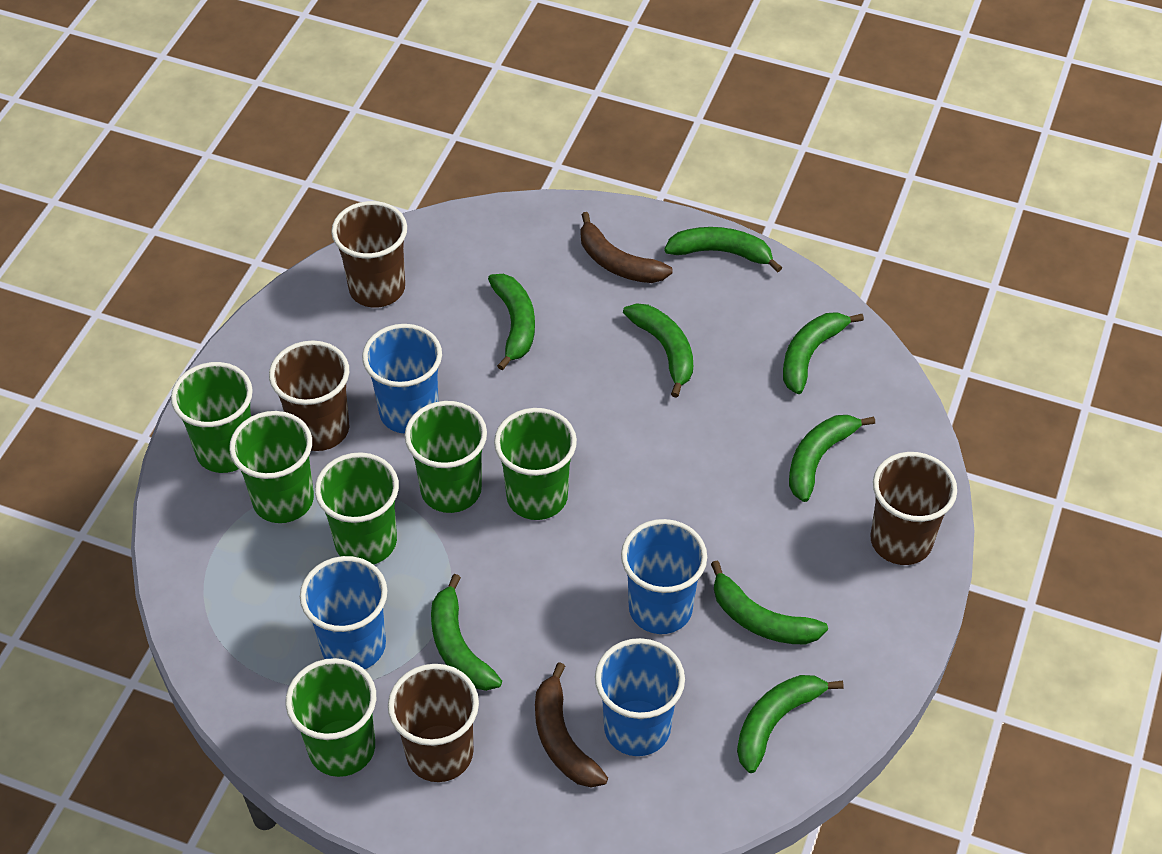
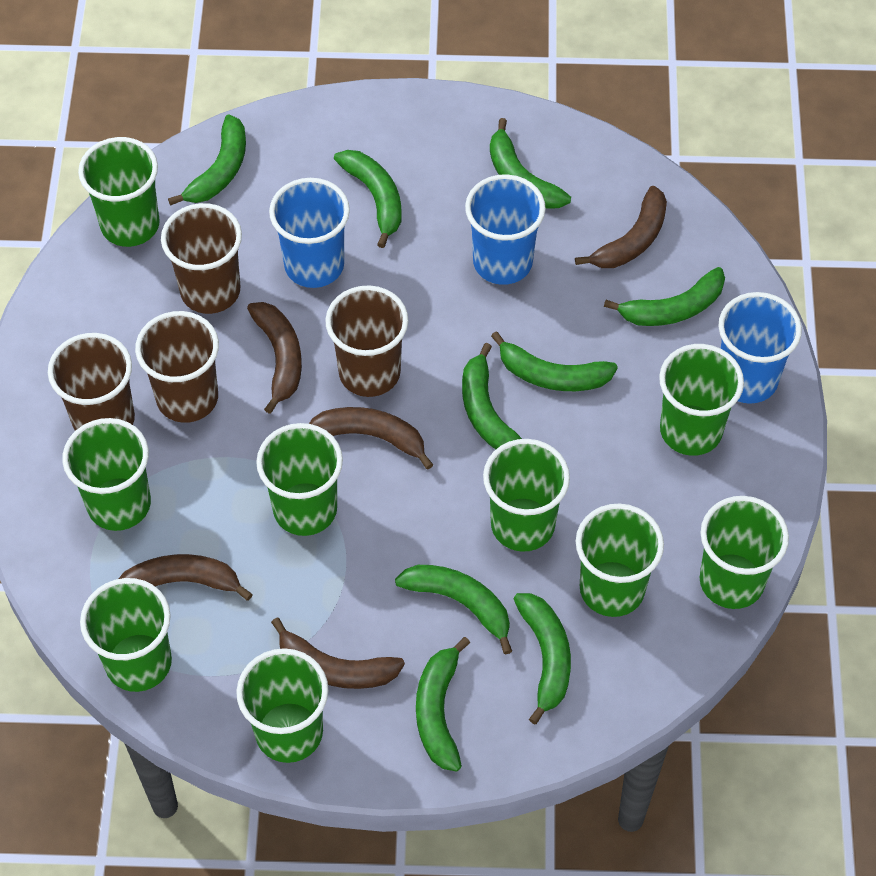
blue cup: 4 -> 3
brown banana: 2 -> 5
green banana: 8 -> 9
green cup: 6 -> 9

